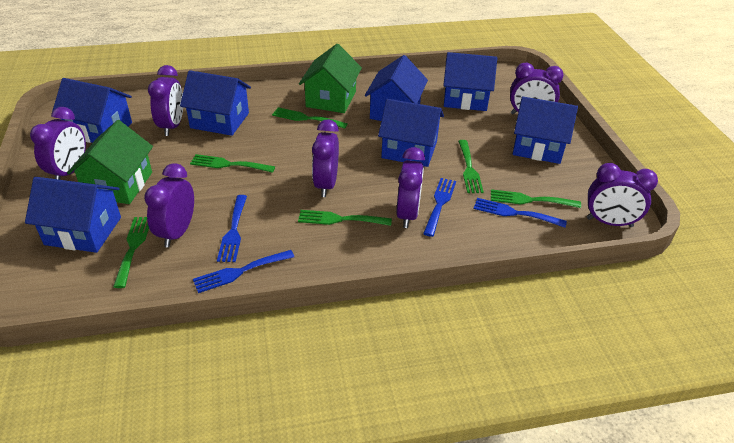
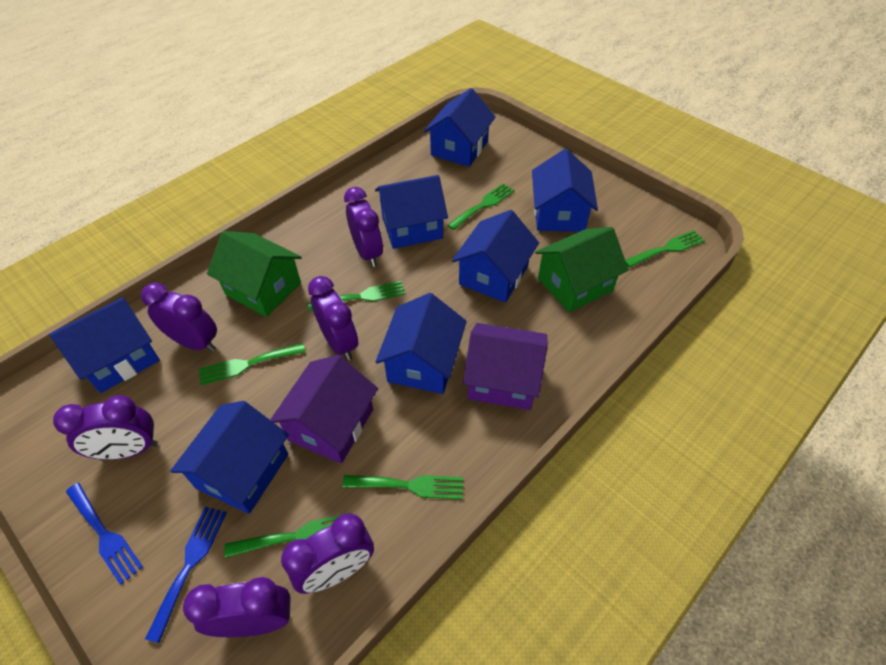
blue fork: 4 -> 2
purple clock: 7 -> 6
purple house: 0 -> 2

